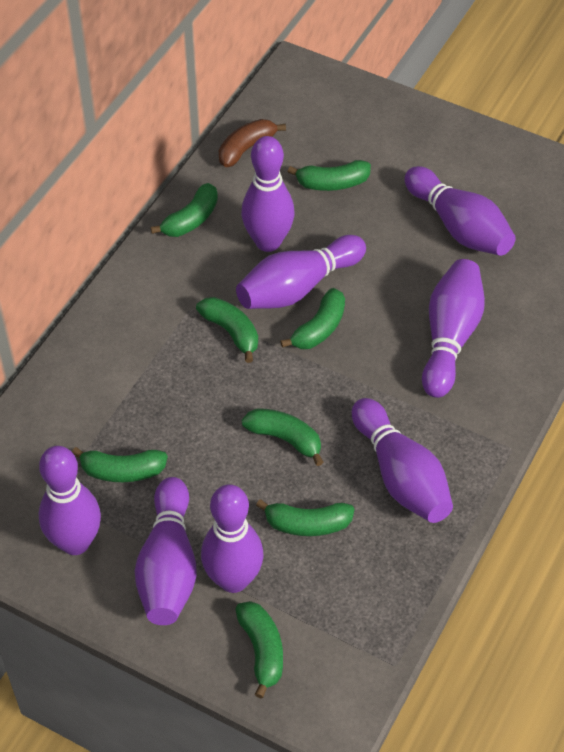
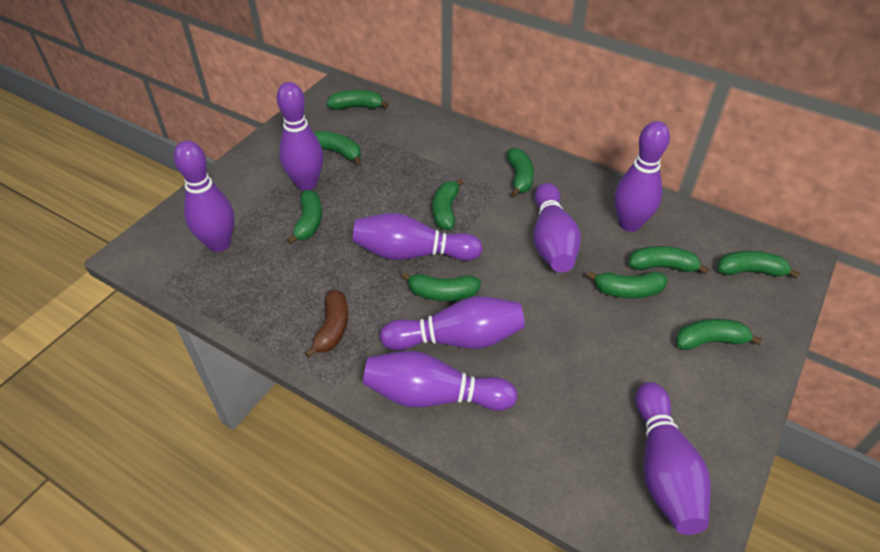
green banana: 8 -> 10

